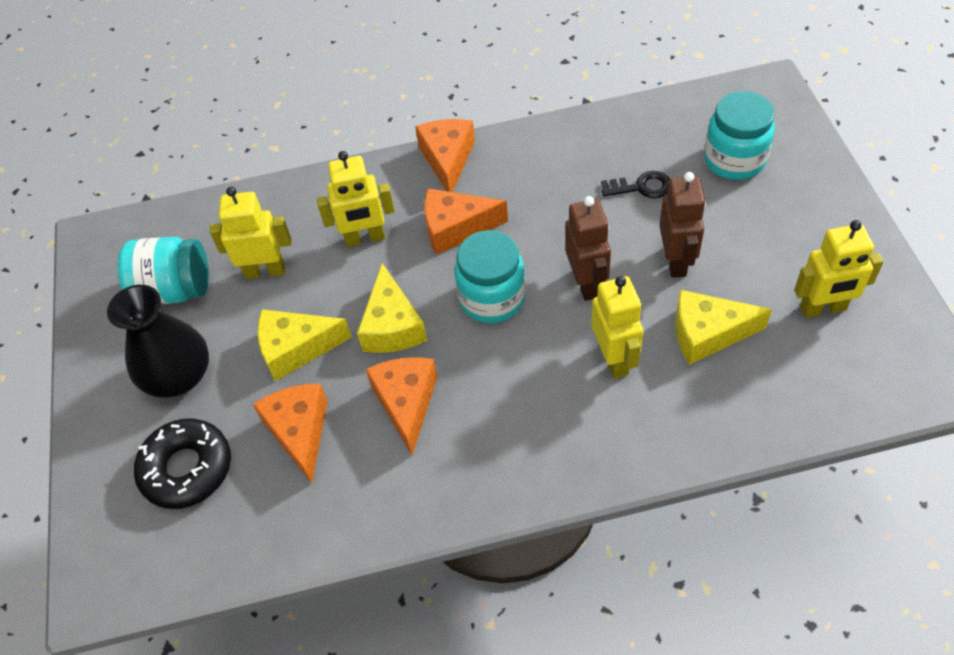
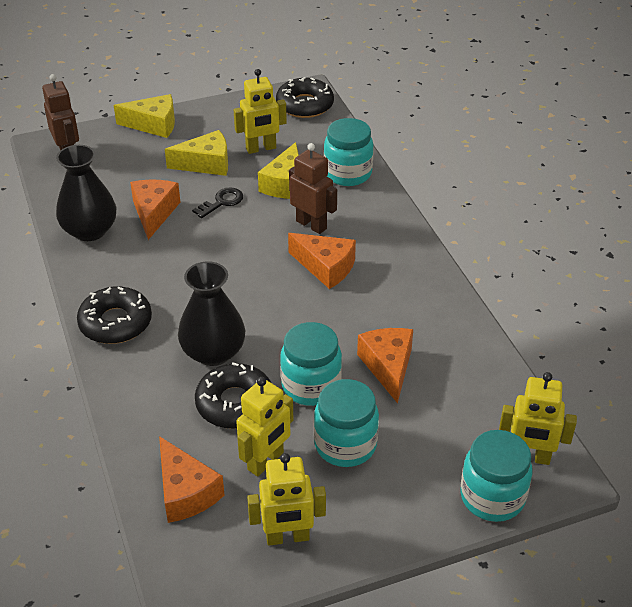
black donut: 1 -> 3
black vase: 1 -> 2
turquoise jar: 3 -> 4

